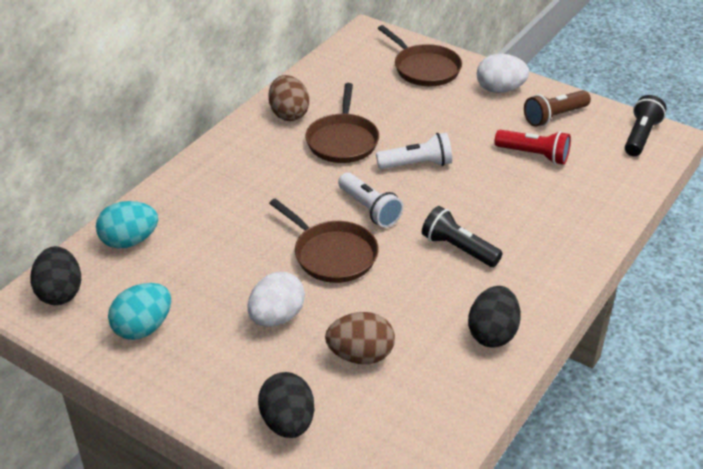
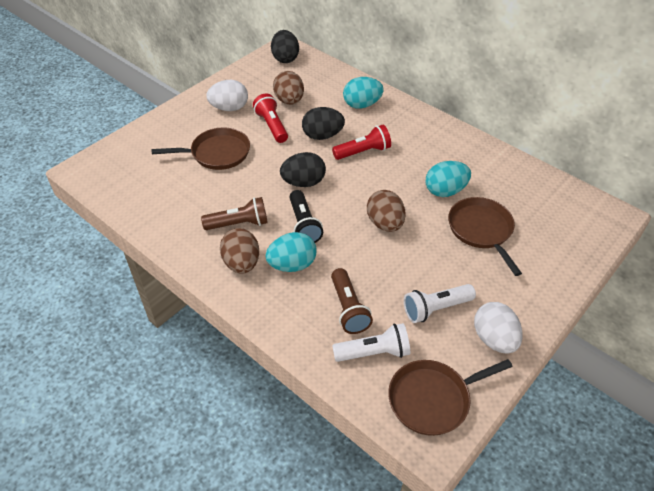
black flashlight: 2 -> 1
brown egg: 2 -> 3
brown flashlight: 1 -> 2
red flashlight: 1 -> 2
turquoise egg: 2 -> 3

